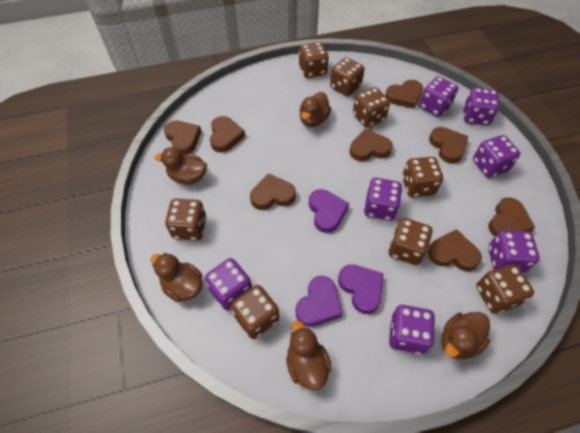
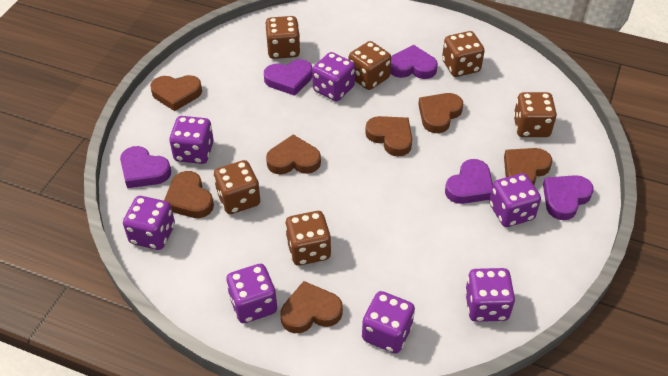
brown dice: 8 -> 6
brown duck: 5 -> 0
brown heart: 8 -> 7
purple heart: 3 -> 5

